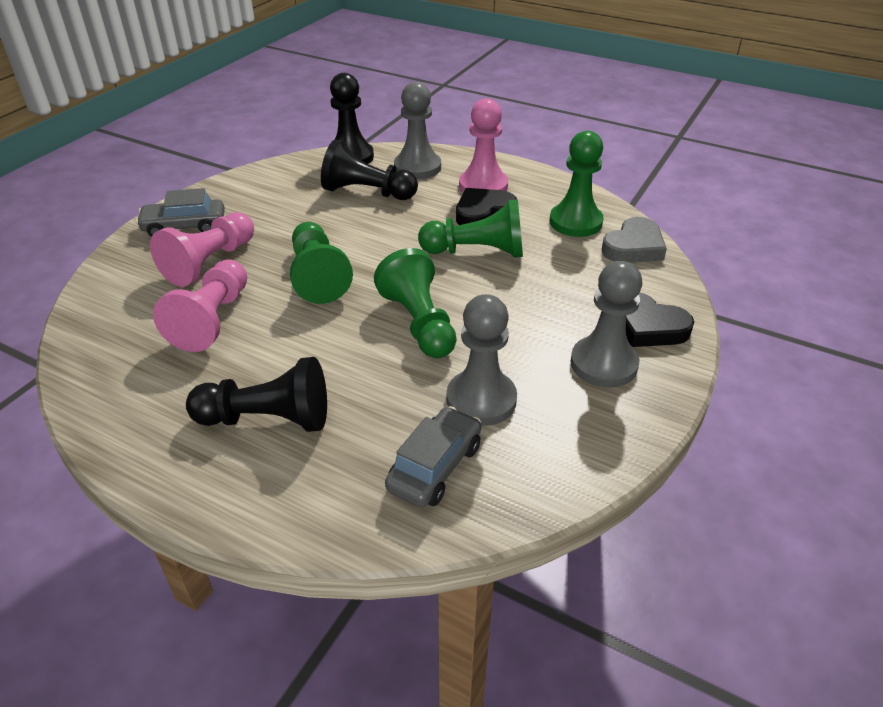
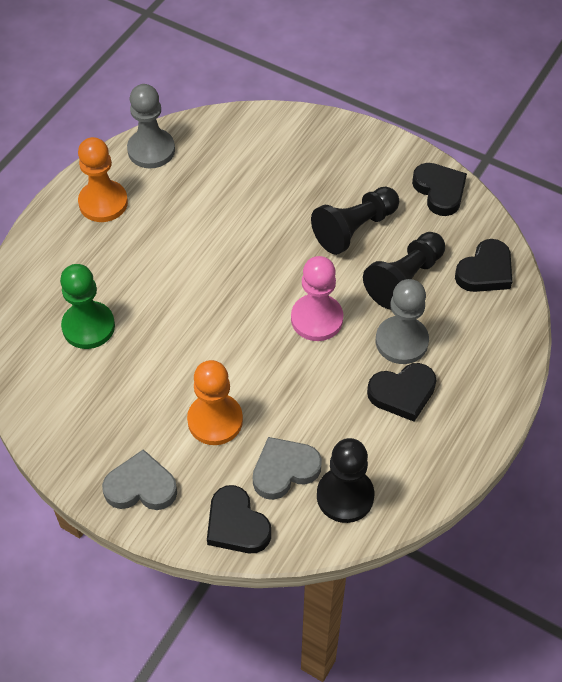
black heart: 2 -> 4
green pawn: 4 -> 1
grey car: 2 -> 0
grey heart: 1 -> 2
grey pawn: 3 -> 2
orange pawn: 0 -> 2
pink pawn: 3 -> 1

